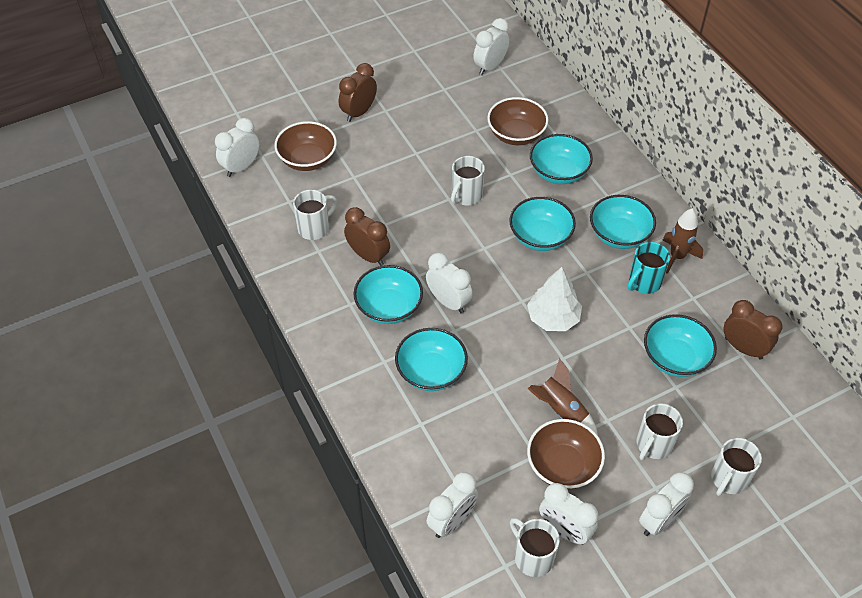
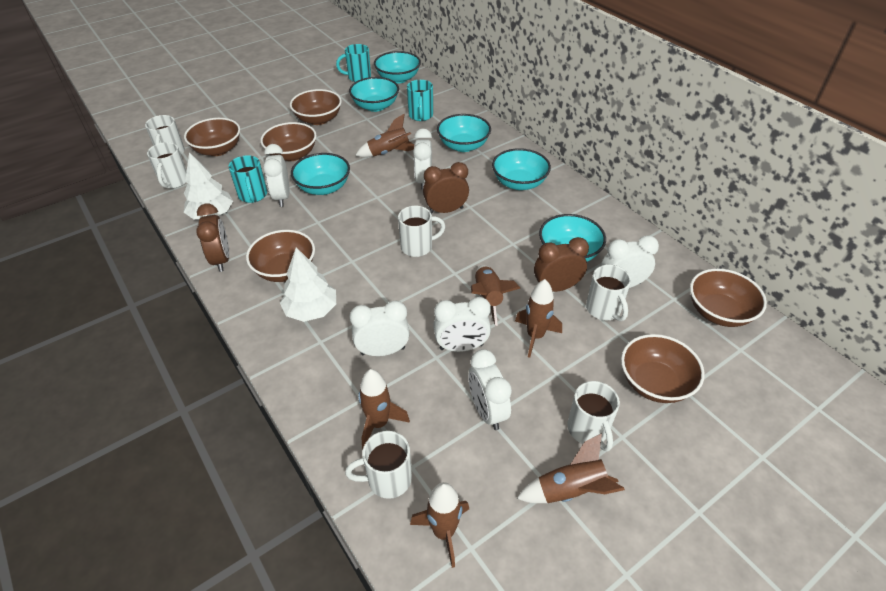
brown bowl: 3 -> 6
brown rocket: 2 -> 6
turquoise mug: 1 -> 3
white mug: 5 -> 6
white tree: 1 -> 2

